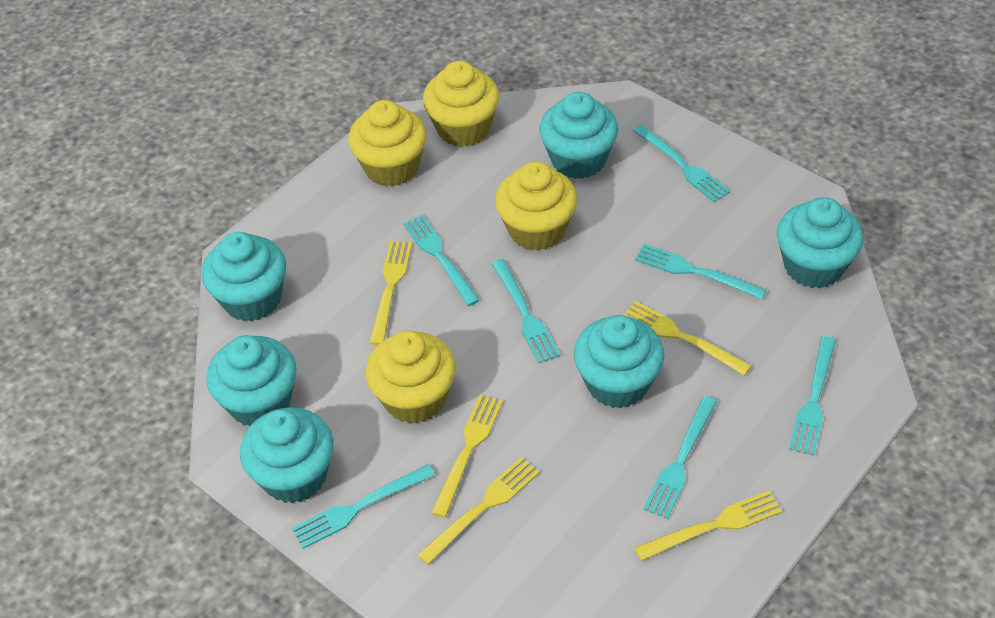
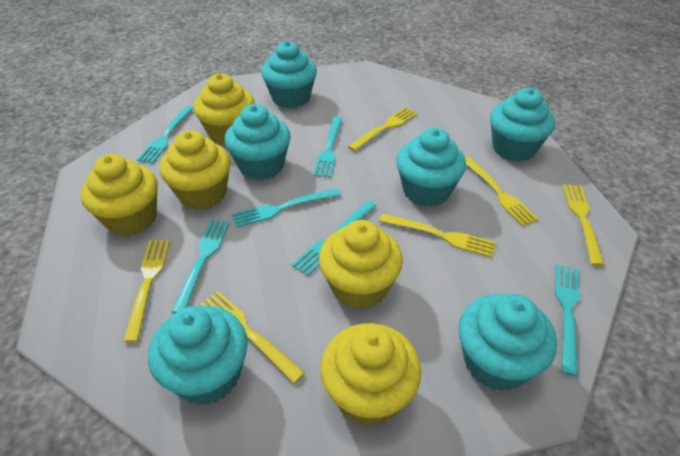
turquoise fork: 7 -> 6
yellow cupcake: 4 -> 5
yellow fork: 5 -> 6

